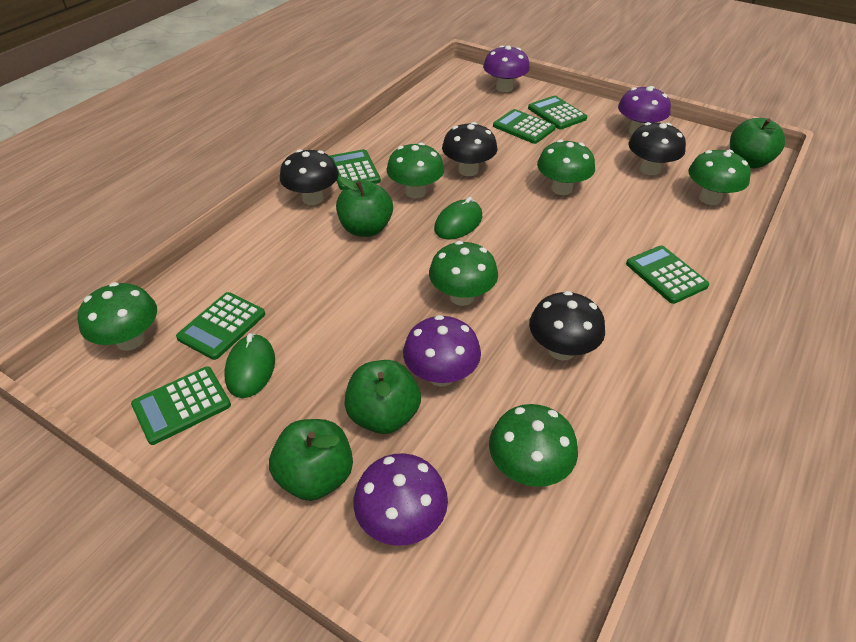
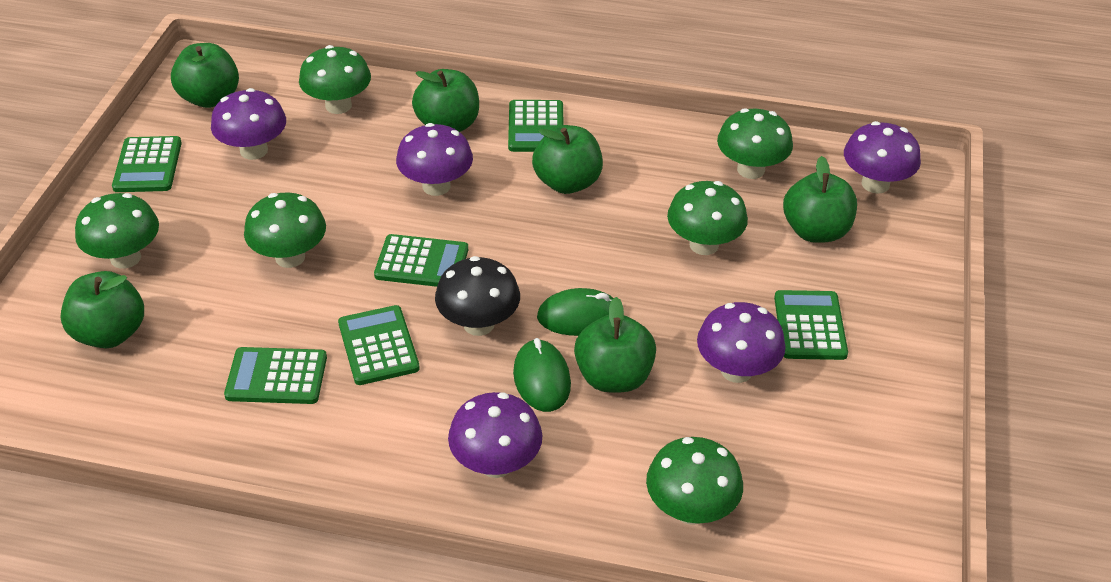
black mushroom: 4 -> 1
green apple: 4 -> 6
purple mushroom: 4 -> 5

